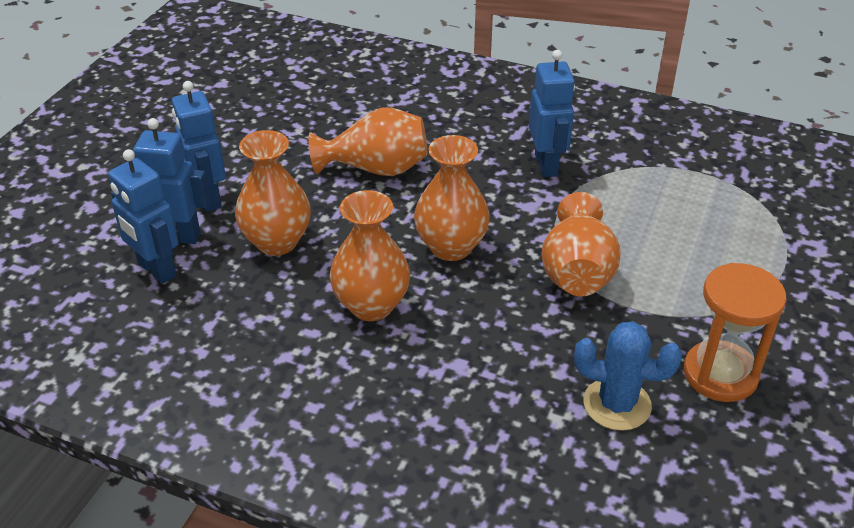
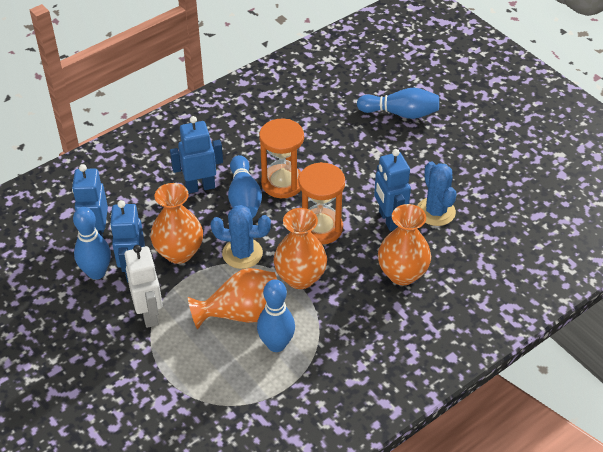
blue bowling pin: 0 -> 4
blue cactus: 1 -> 2
orange hourglass: 1 -> 2
orange vase: 5 -> 4
white robot: 0 -> 1

